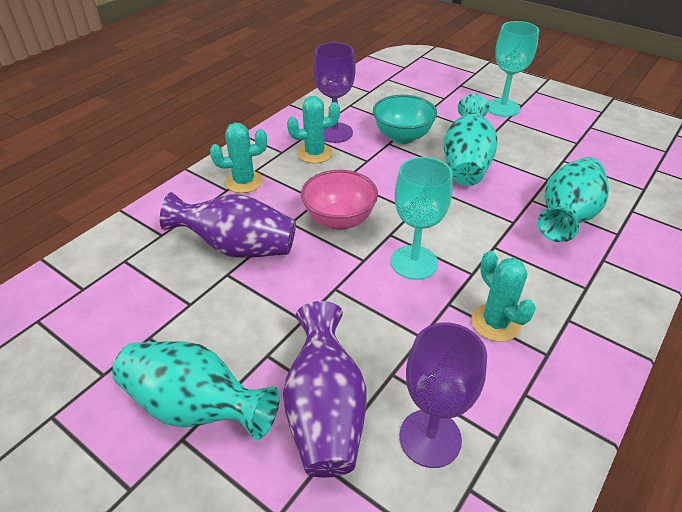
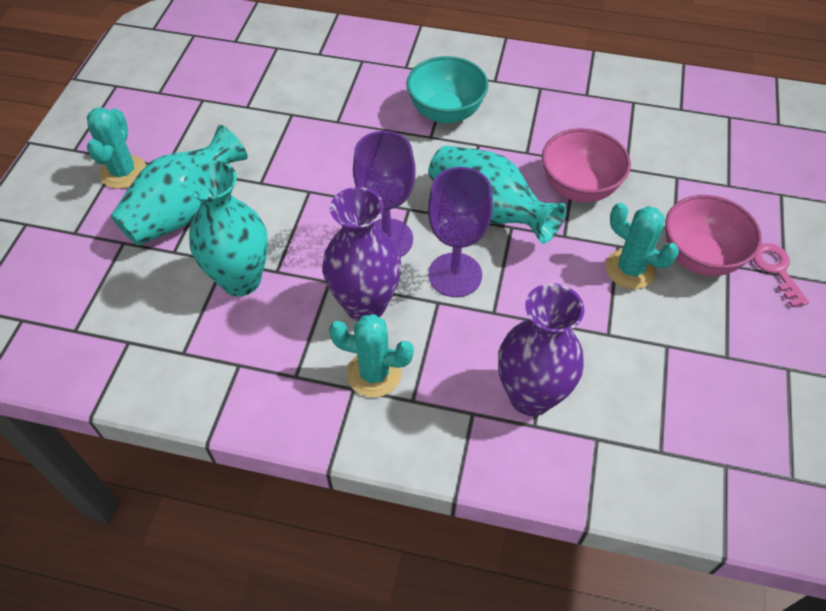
pink bowl: 1 -> 2
pink key: 0 -> 1
turquoise goblet: 2 -> 0

